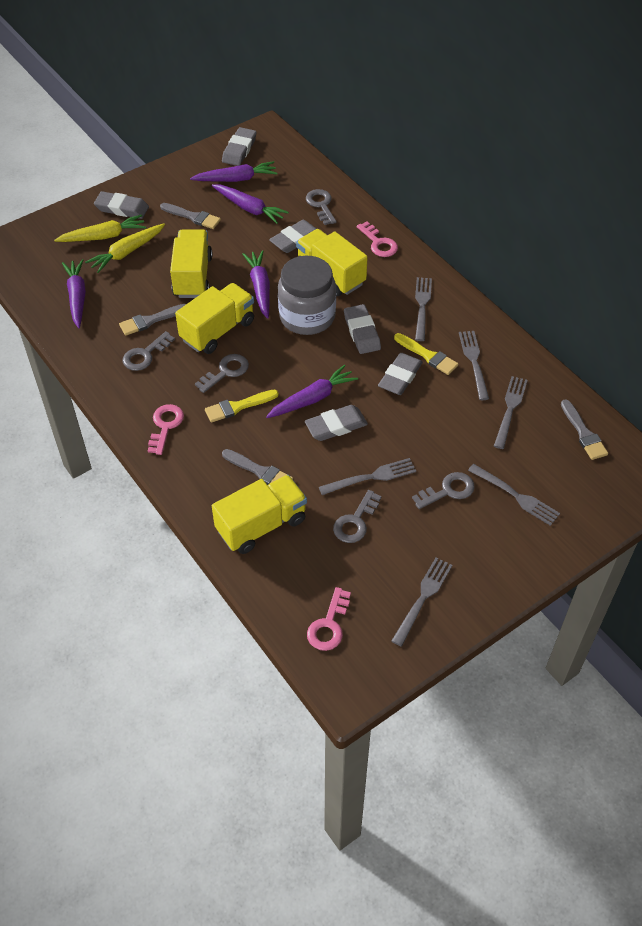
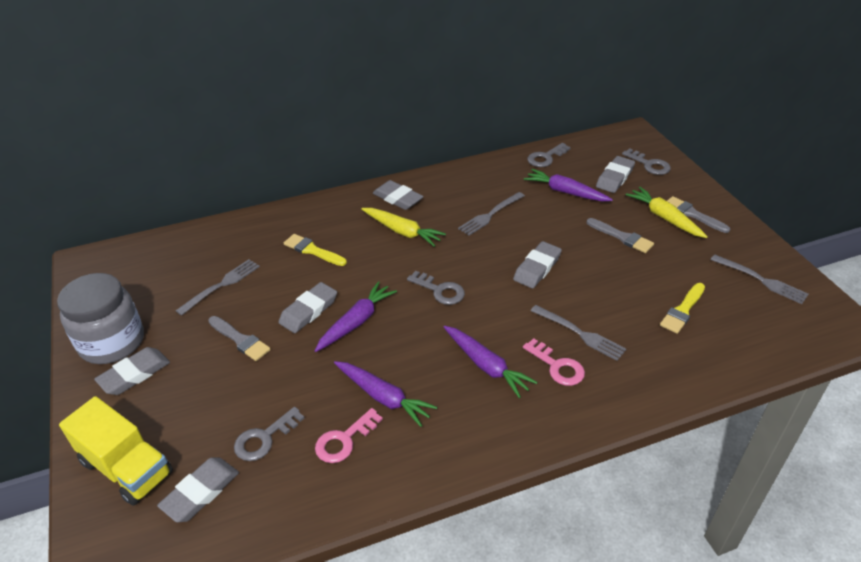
grey brush: 4 -> 3
grey fork: 6 -> 4
grey key: 5 -> 4
pink key: 3 -> 2
purple carrot: 5 -> 4
yellow truck: 4 -> 1

